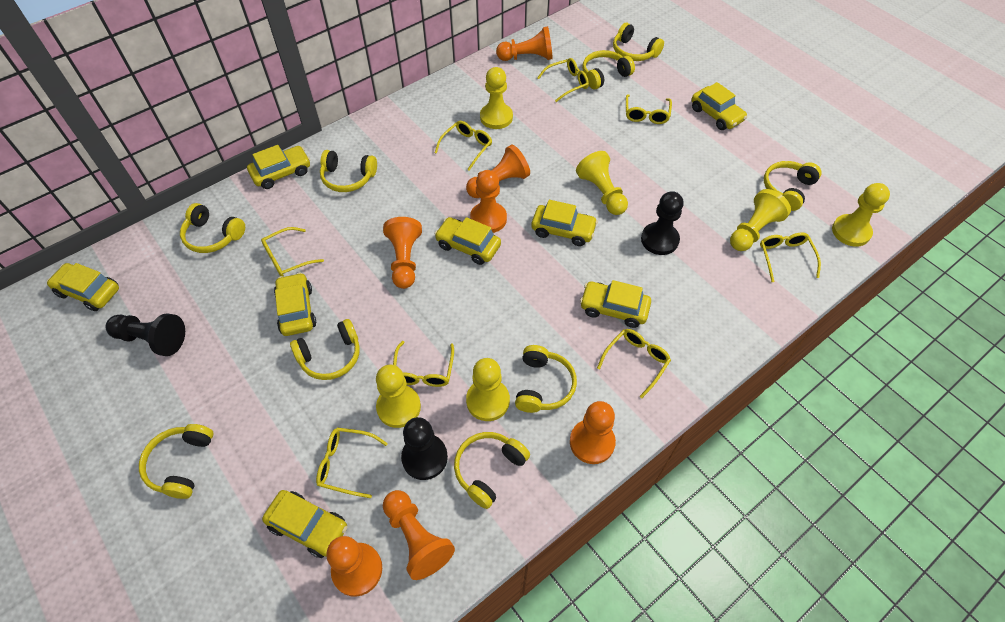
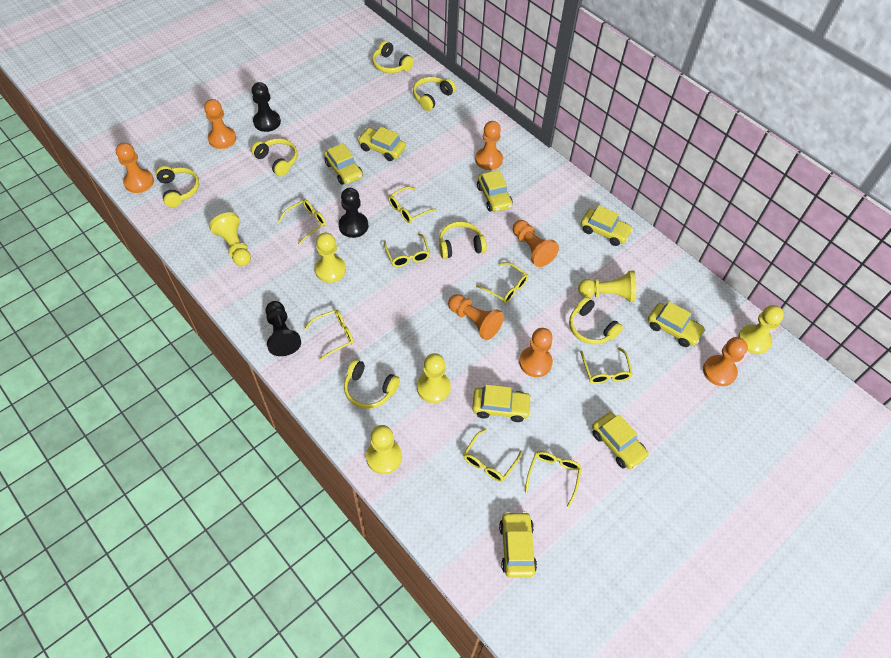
yellow headphones: 9 -> 7

